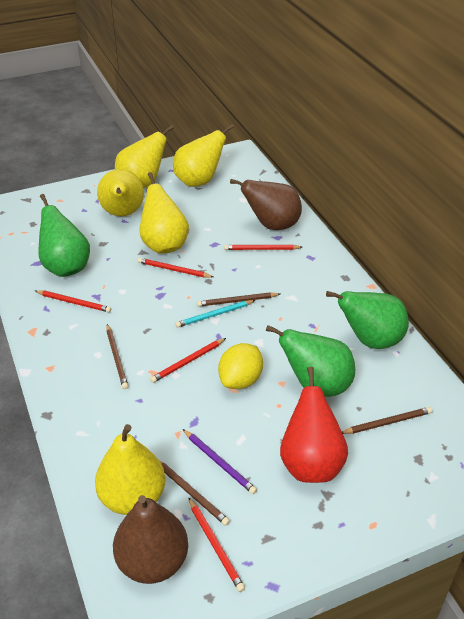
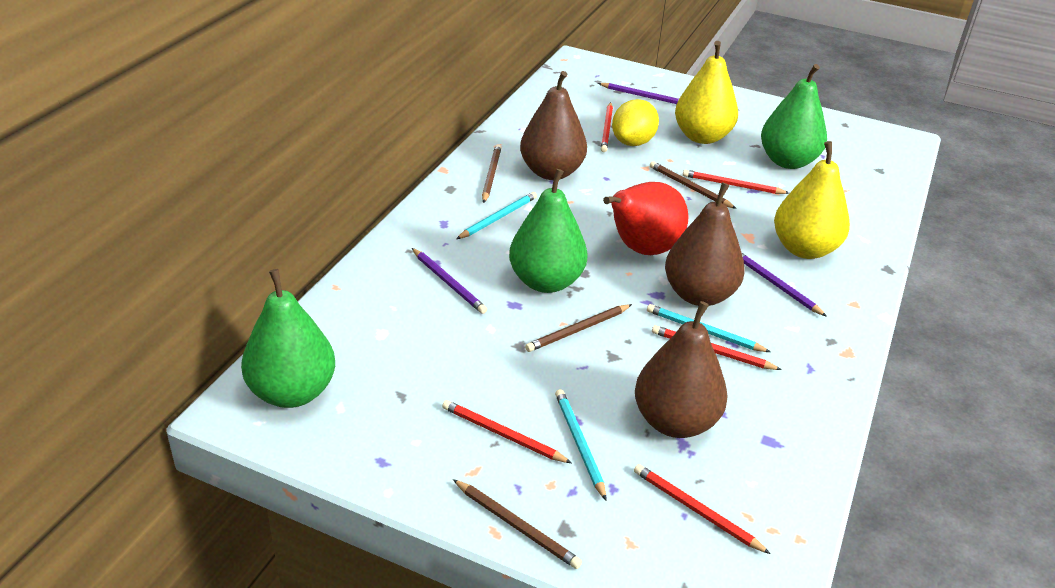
brown pear: 2 -> 3
purple pencil: 1 -> 3
turquoise pencil: 1 -> 3
yellow pear: 5 -> 2

